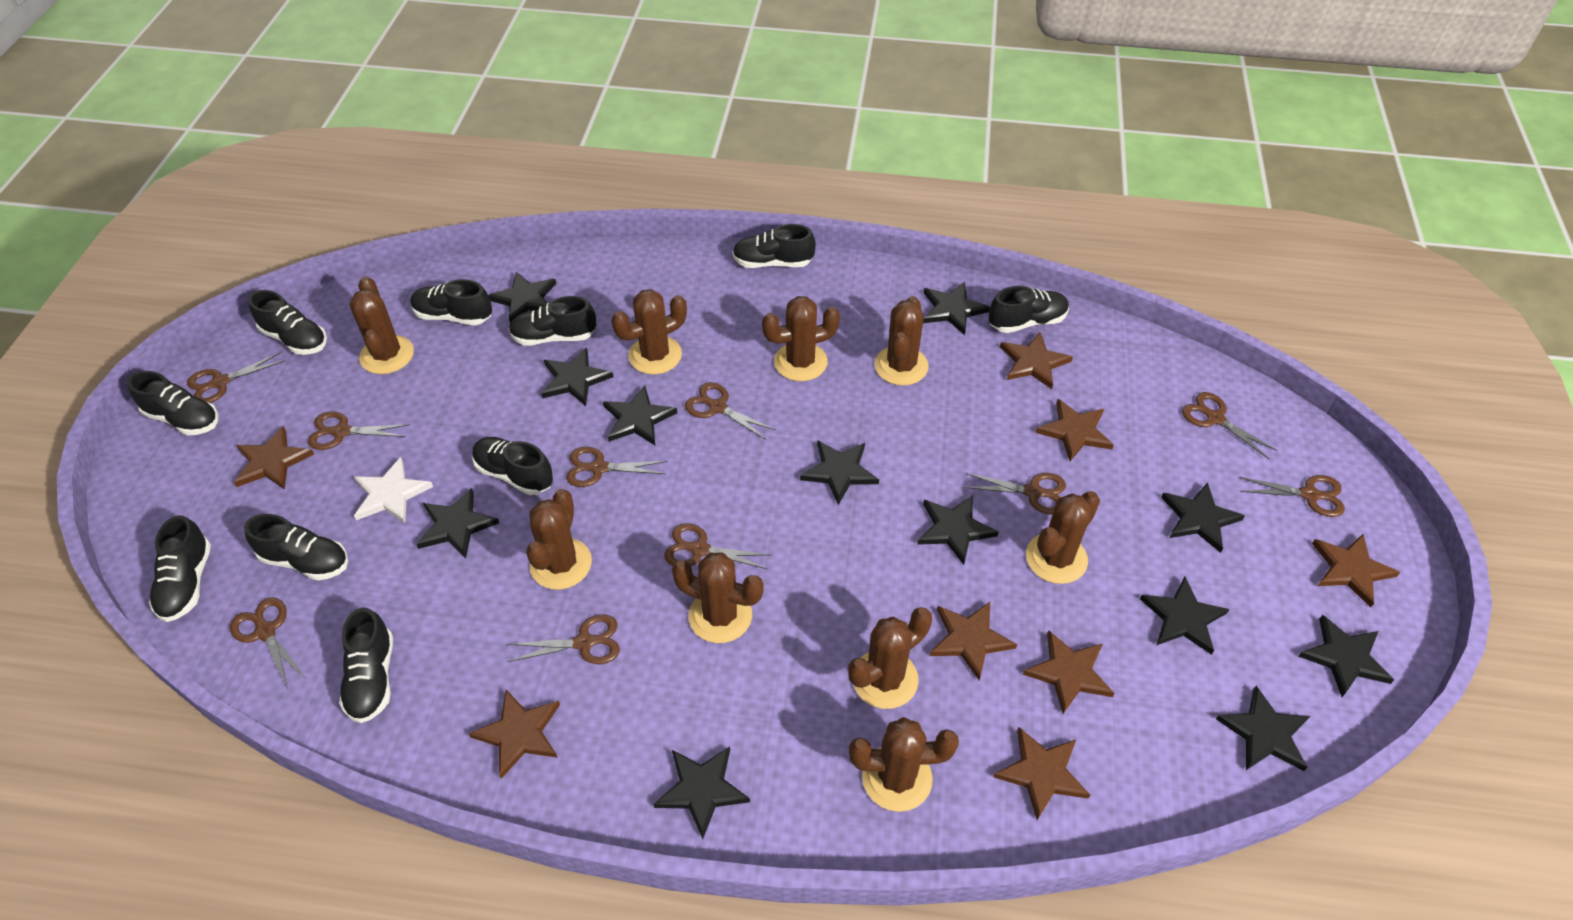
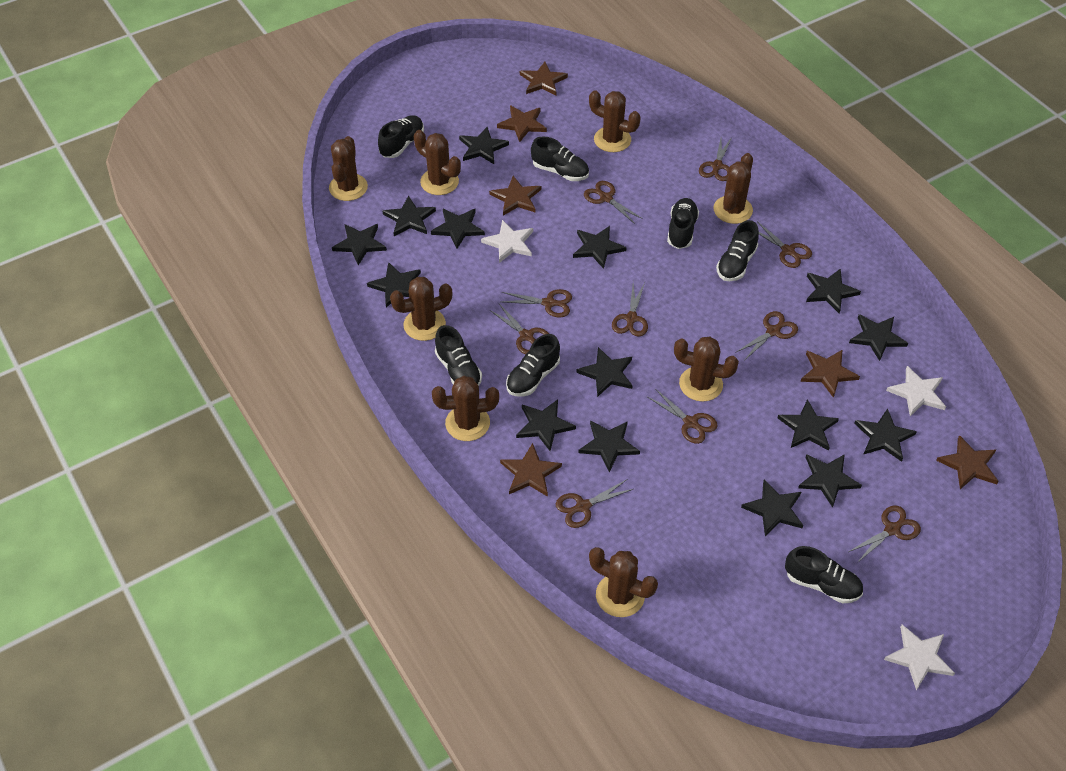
black shoe: 10 -> 7
black star: 12 -> 15
brown cactus: 9 -> 8
brown star: 8 -> 6
white star: 1 -> 3

